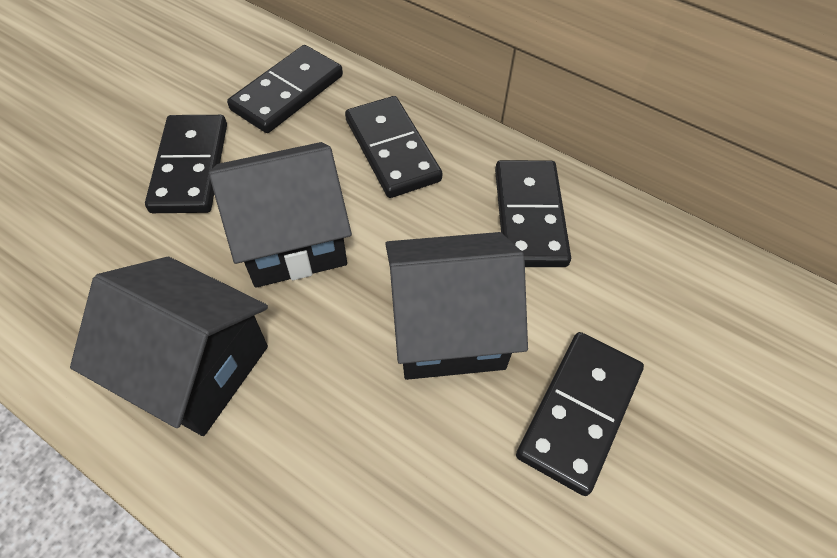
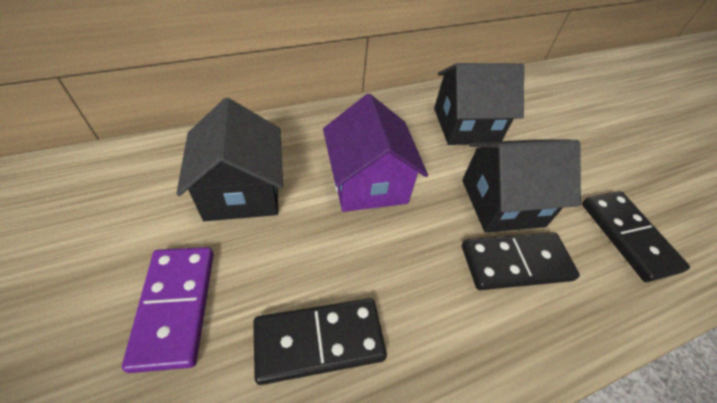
black domino: 5 -> 3
purple domino: 0 -> 1
purple house: 0 -> 1

